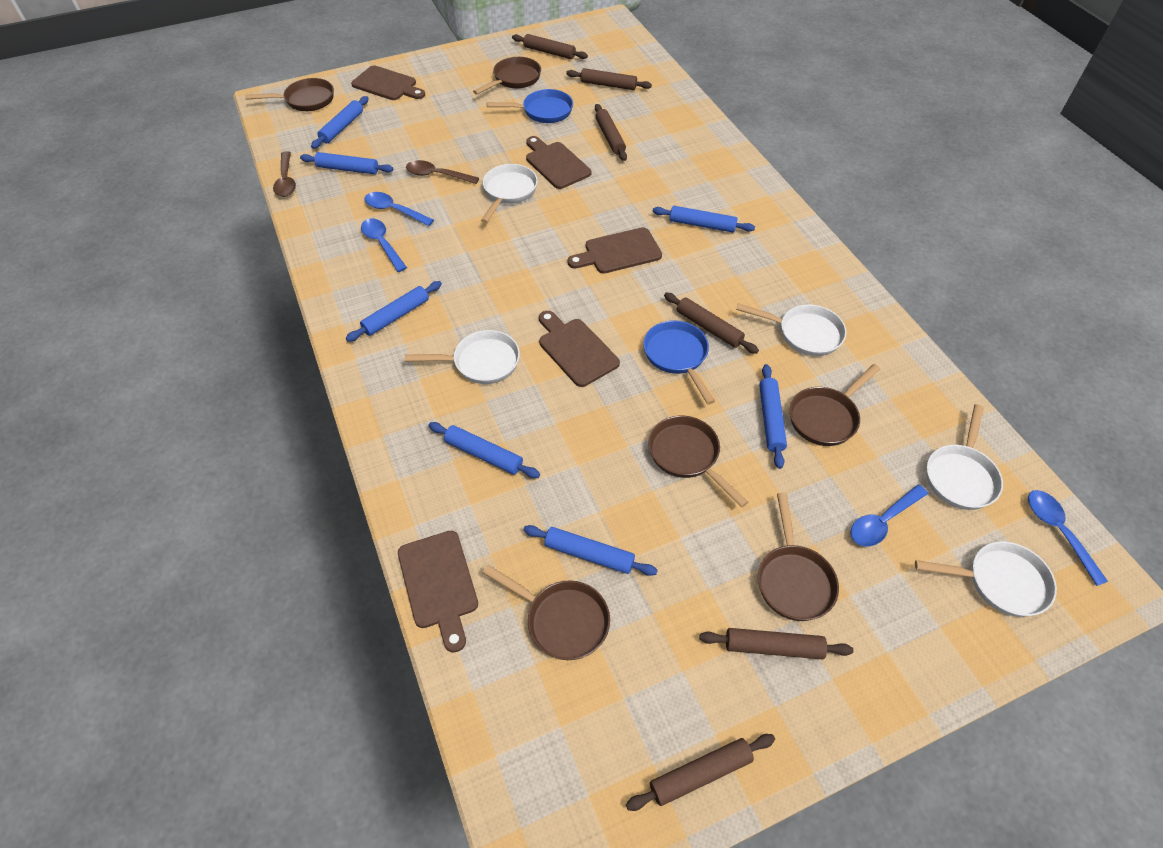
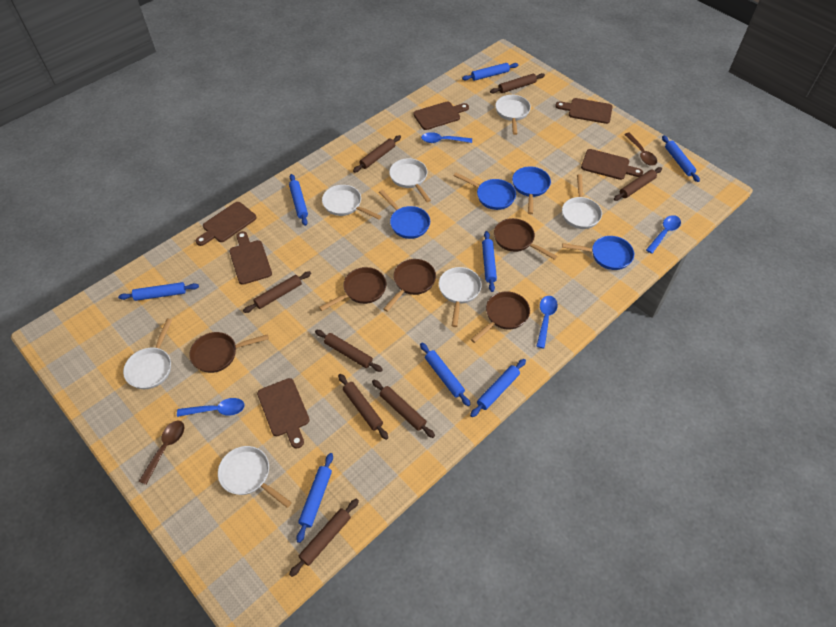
blue pan: 2 -> 4
blue rolling pin: 7 -> 8
brown cutting board: 5 -> 6
brown pan: 6 -> 5
brown rolling pin: 6 -> 8
white pan: 5 -> 7

